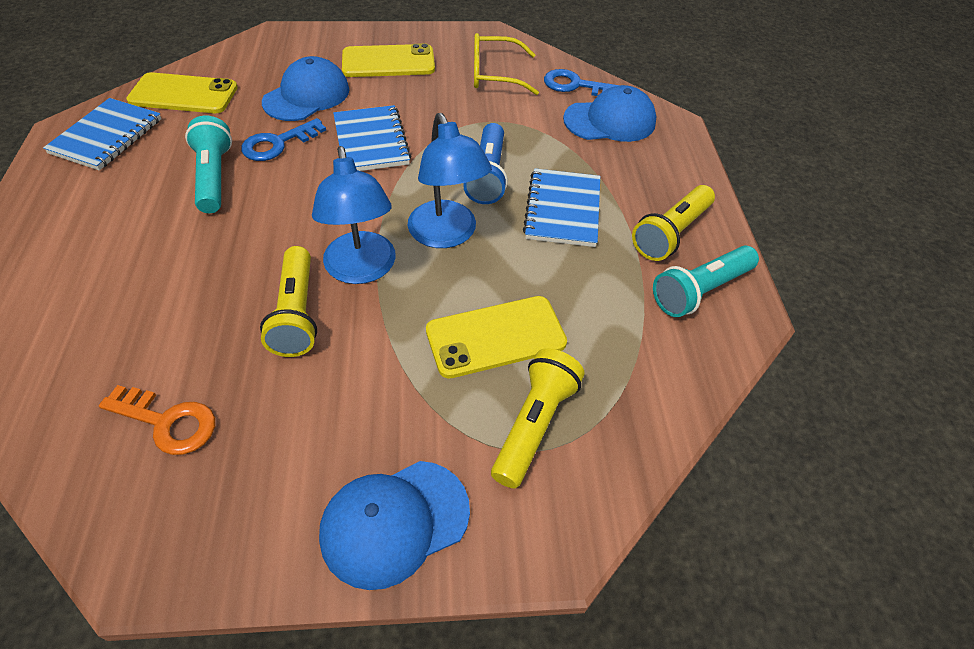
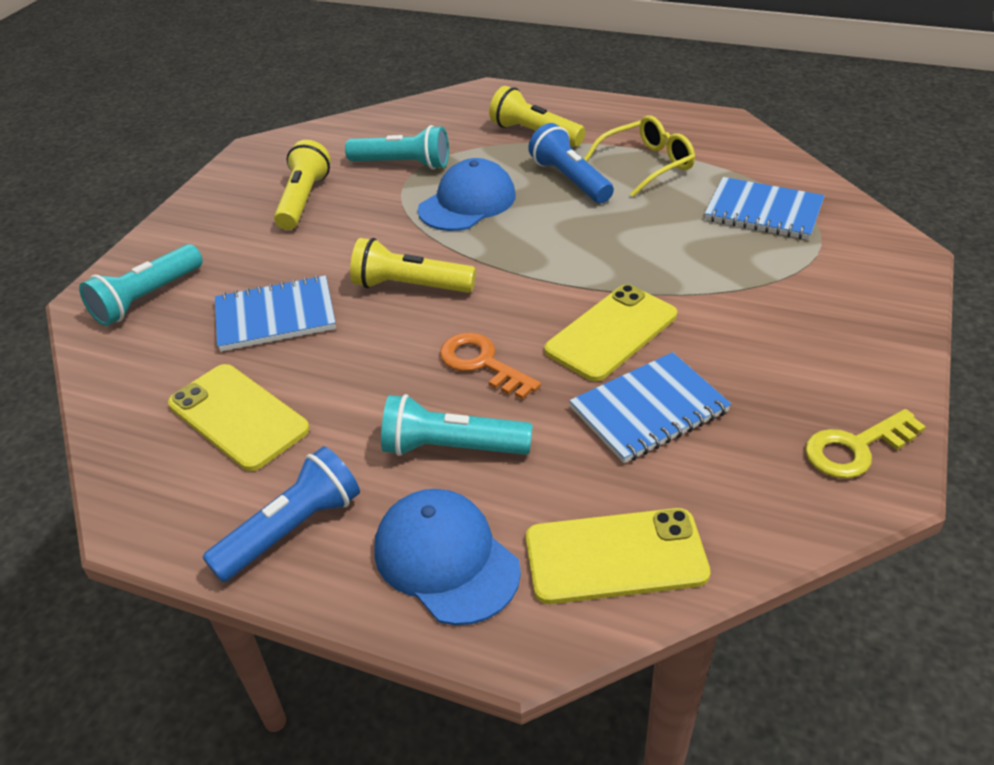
blue cap: 3 -> 2
blue flashlight: 1 -> 2
blue key: 2 -> 0
blue lamp: 2 -> 0
turquoise flashlight: 2 -> 3
yellow key: 0 -> 1

